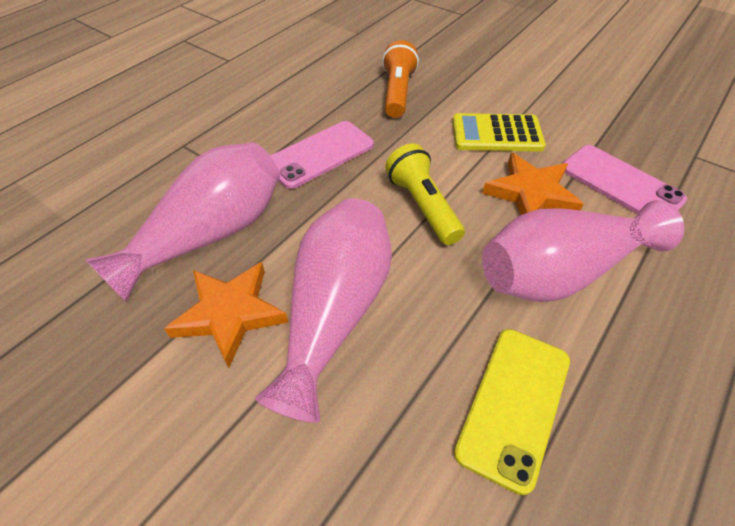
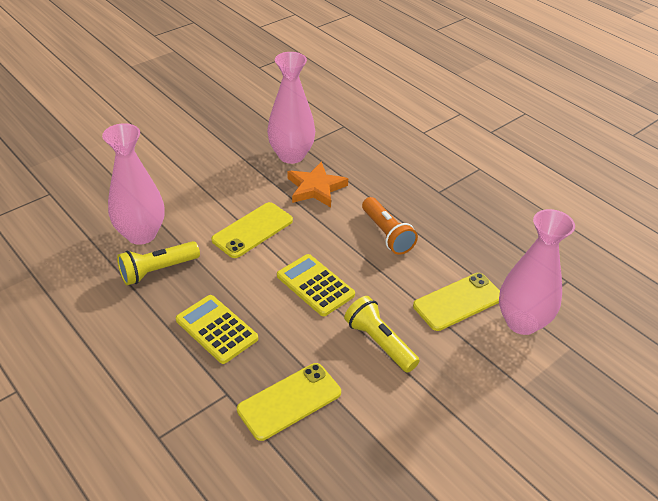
orange star: 2 -> 1
pink phone: 2 -> 0
yellow calculator: 1 -> 2
yellow flashlight: 1 -> 2
yellow phone: 1 -> 3

